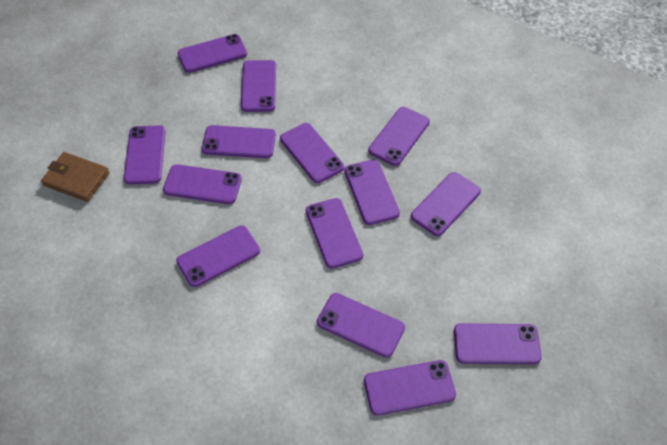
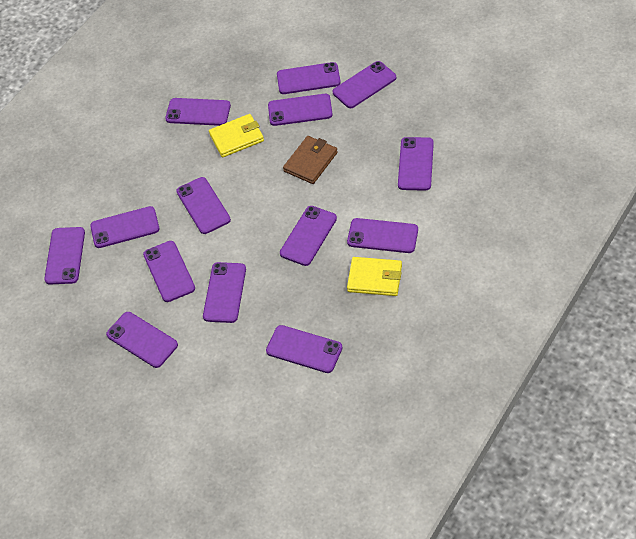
yellow wallet: 0 -> 2

